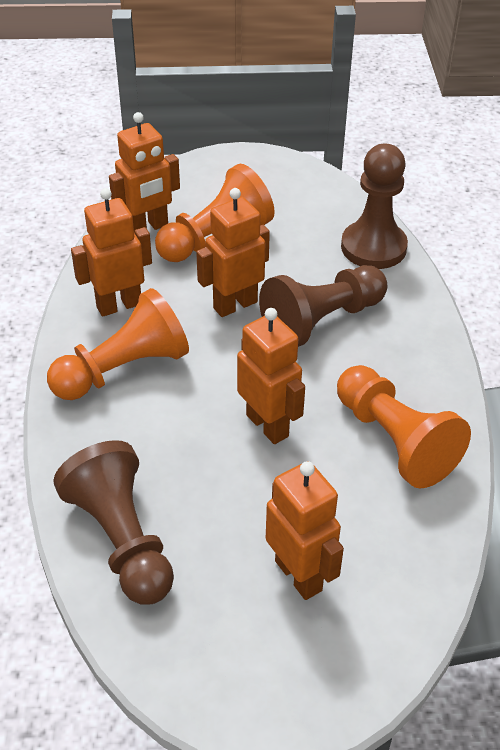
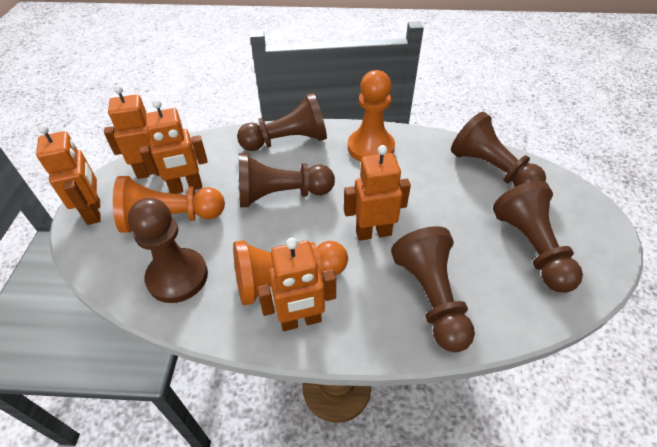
brown pawn: 3 -> 6

